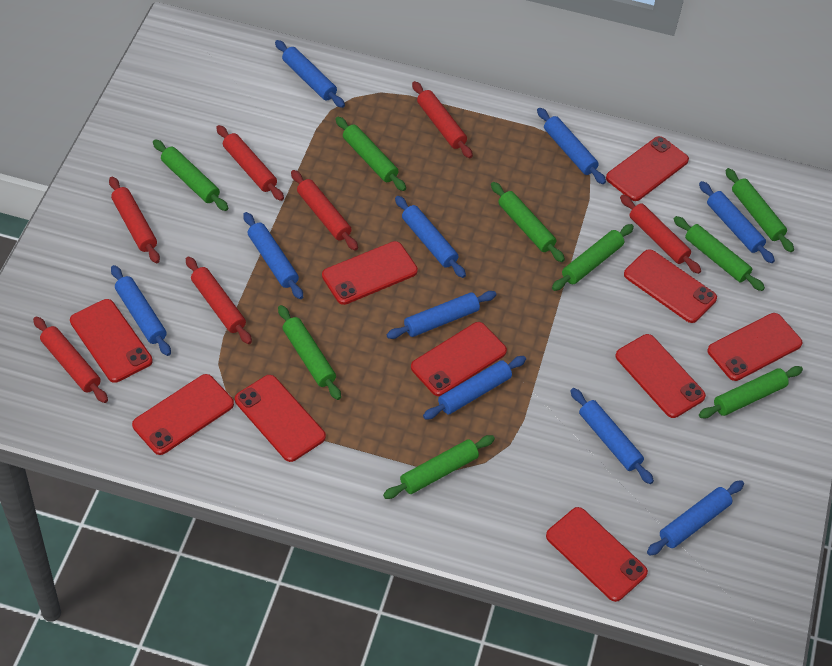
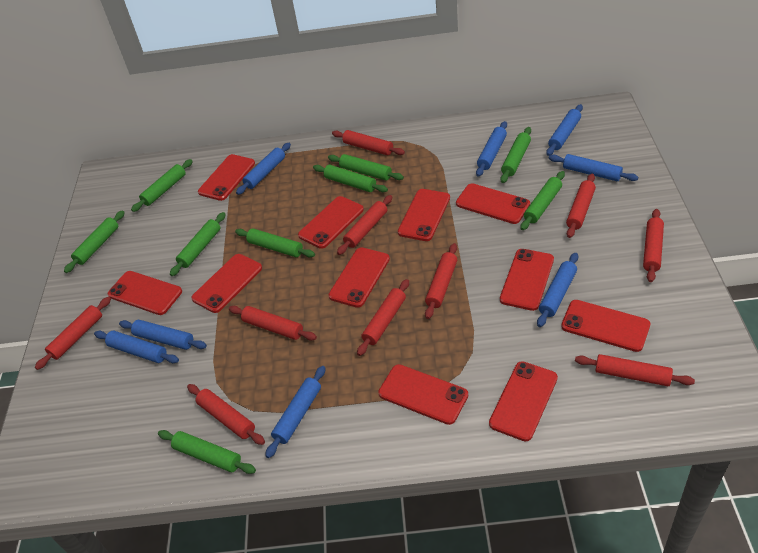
blue rolling pin: 10 -> 8
red phone: 10 -> 11
red rolling pin: 7 -> 10

